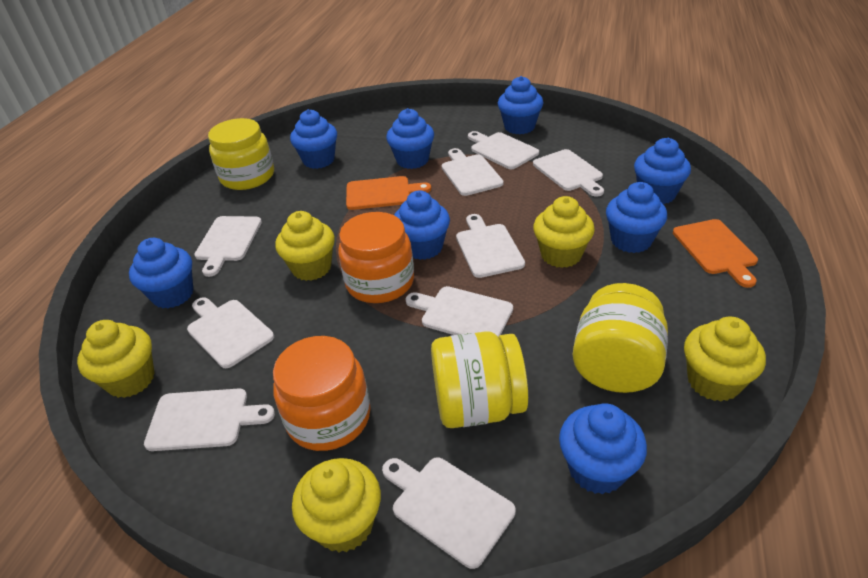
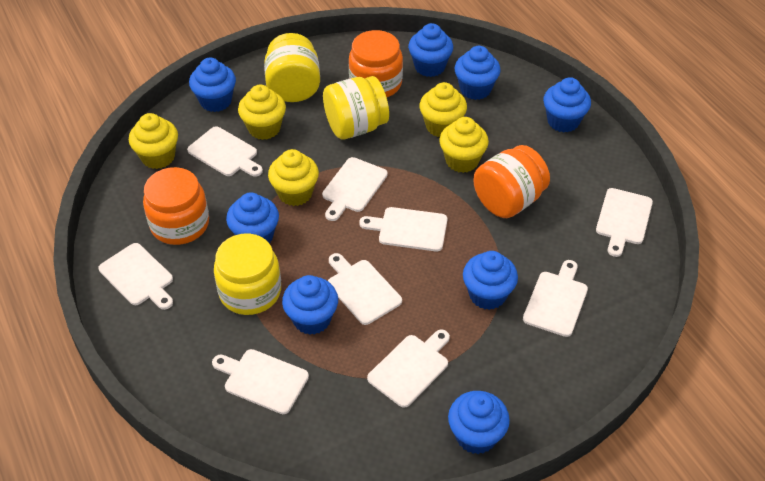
orange cutting board: 2 -> 0
orange jar: 2 -> 3

